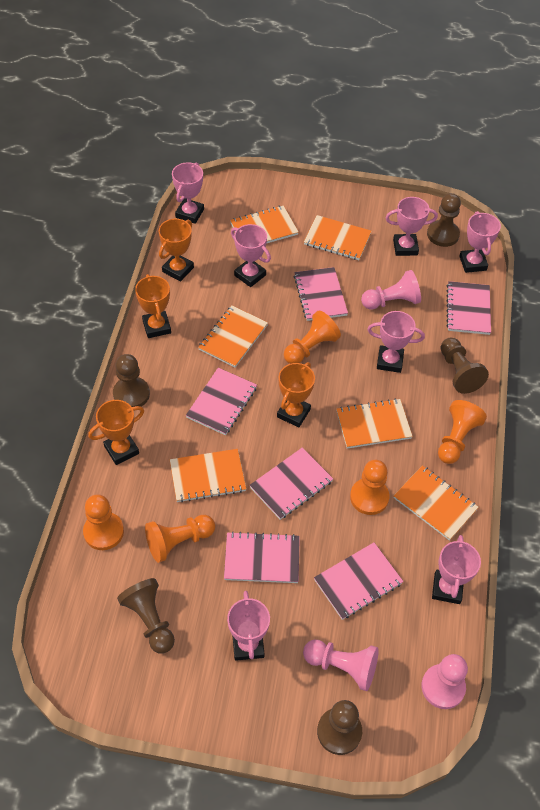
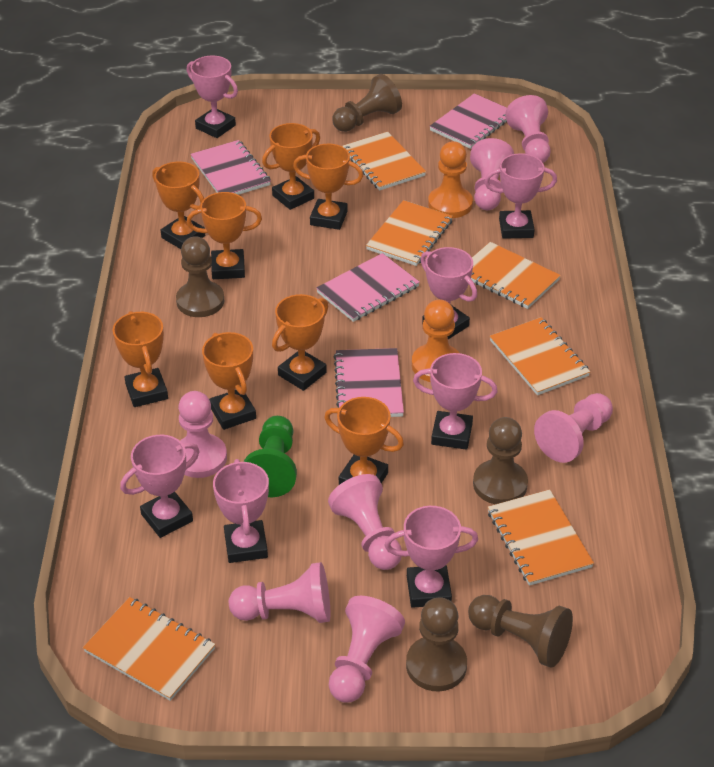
green pawn: 0 -> 1
orange pawn: 5 -> 2
orange trophy: 4 -> 8
pink notebook: 6 -> 4
pink pawn: 3 -> 7

